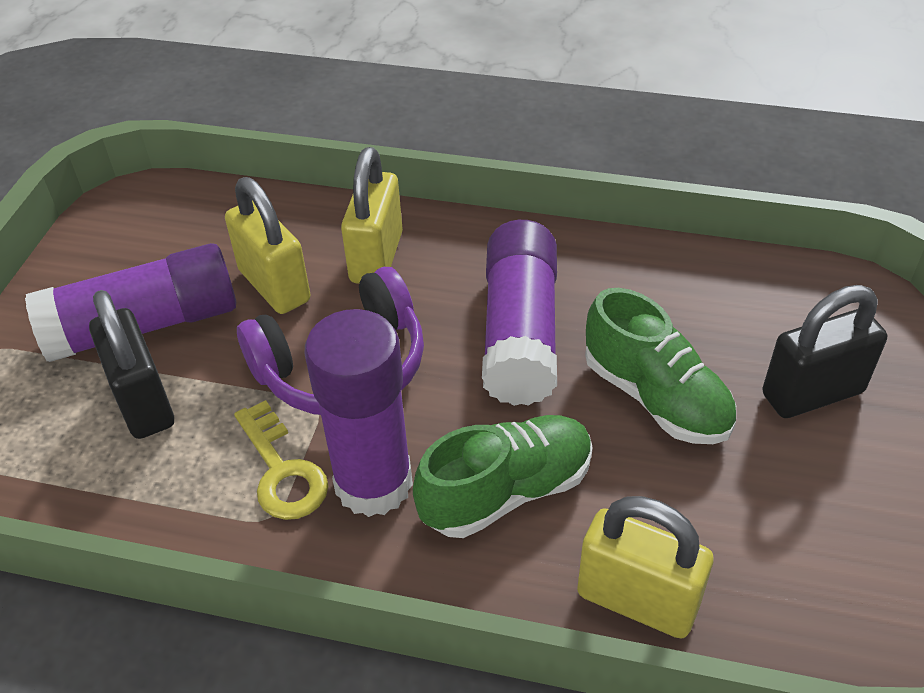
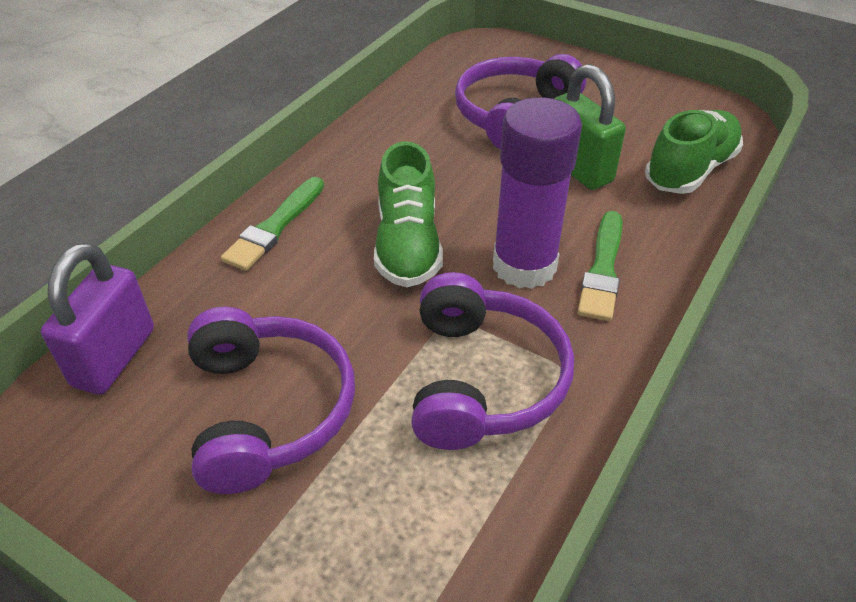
black padlock: 2 -> 0
green brush: 0 -> 2
green padlock: 0 -> 1
purple glue stick: 3 -> 1
purple headphones: 1 -> 3
purple padlock: 0 -> 1
yellow key: 1 -> 0
yellow padlock: 3 -> 0

